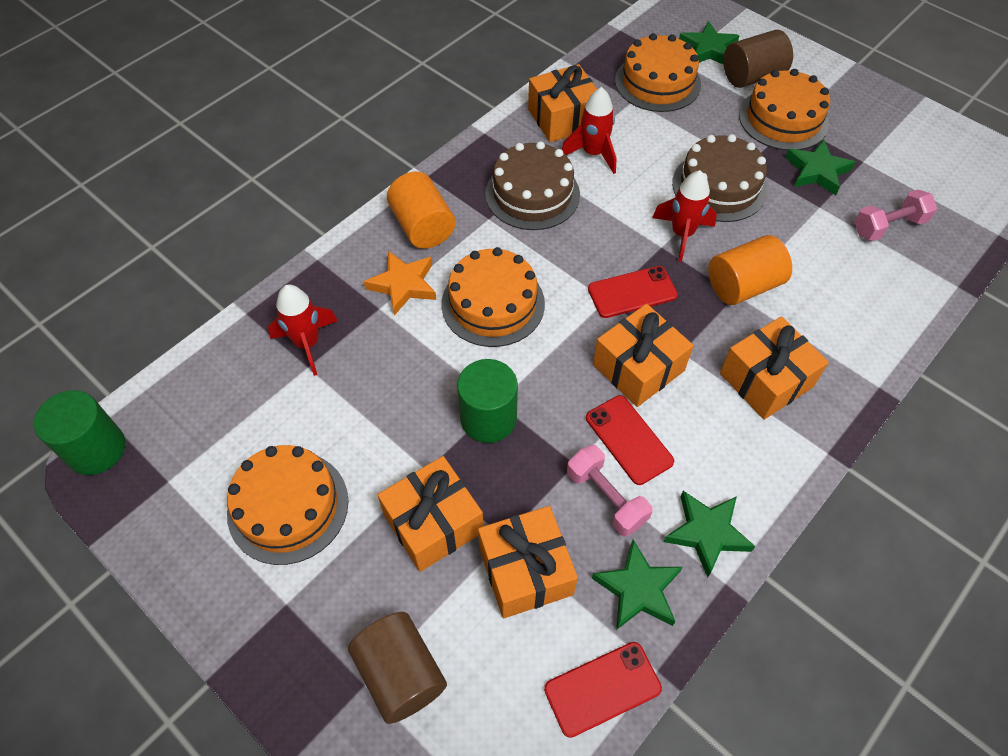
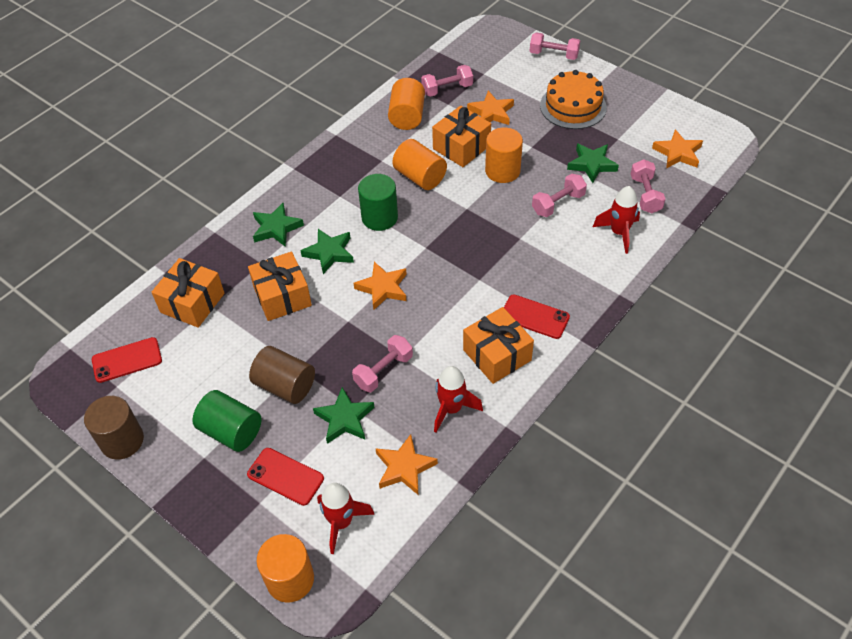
brown cake: 2 -> 0
orange cake: 4 -> 1
orange cylinder: 2 -> 4
orange gift: 5 -> 4
orange star: 1 -> 4
pink dumbbell: 2 -> 5

